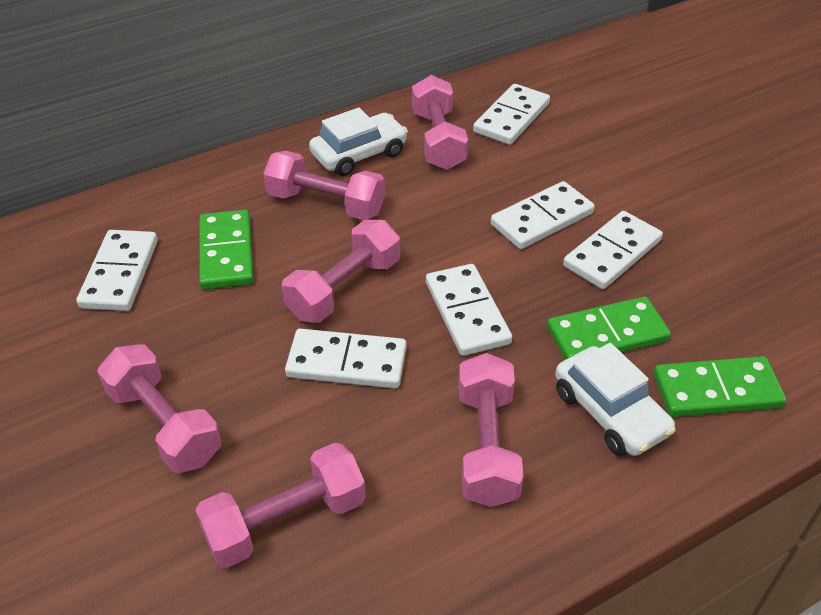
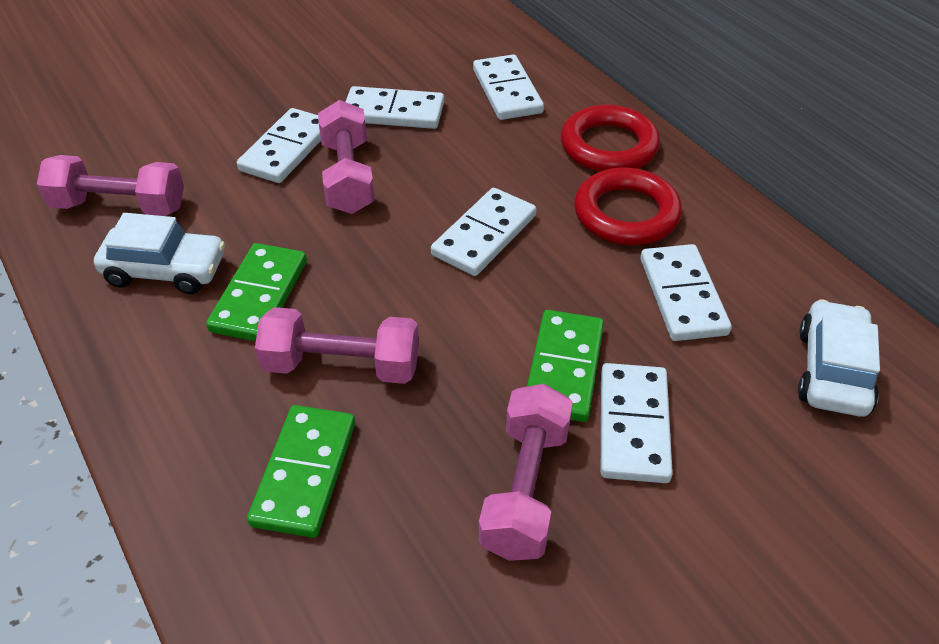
pink dumbbell: 6 -> 4
red ring: 0 -> 2

